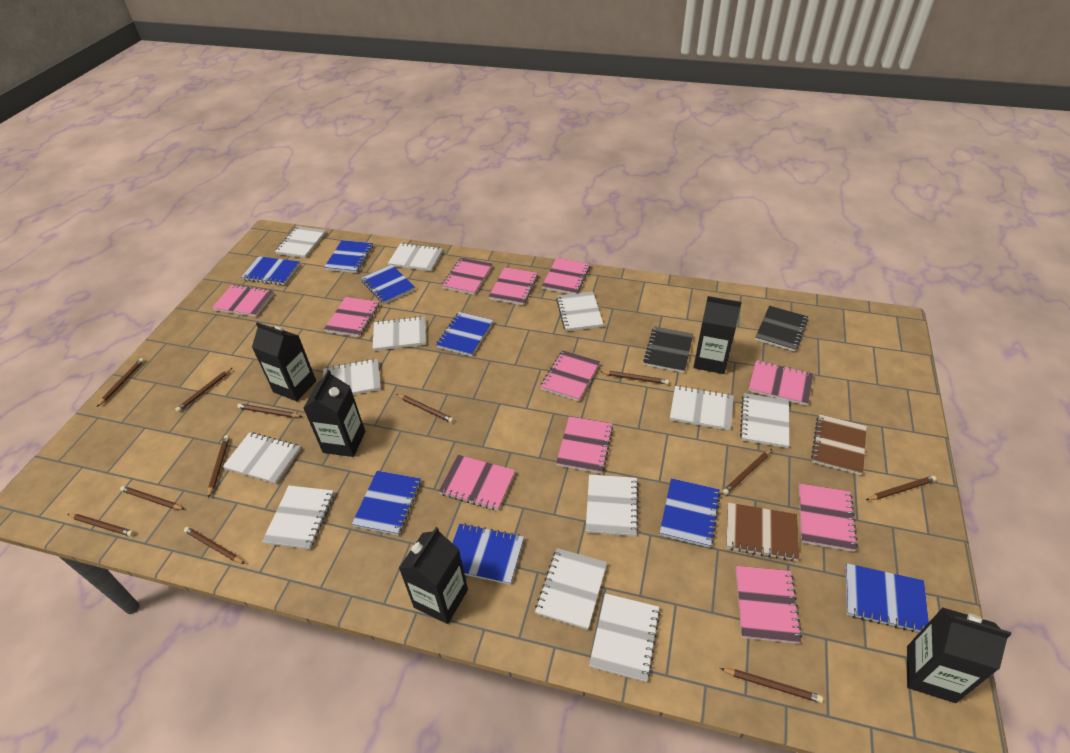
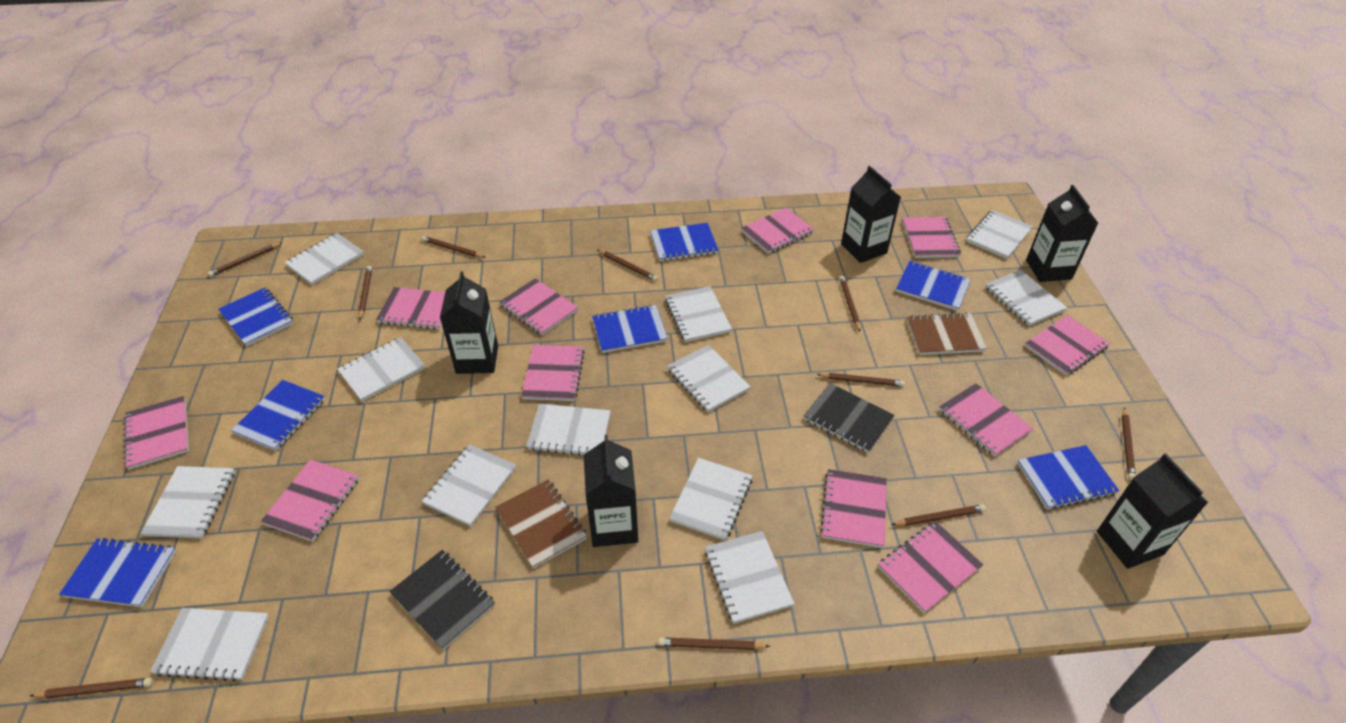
blue notebook: 8 -> 7
brown pencil: 12 -> 10

